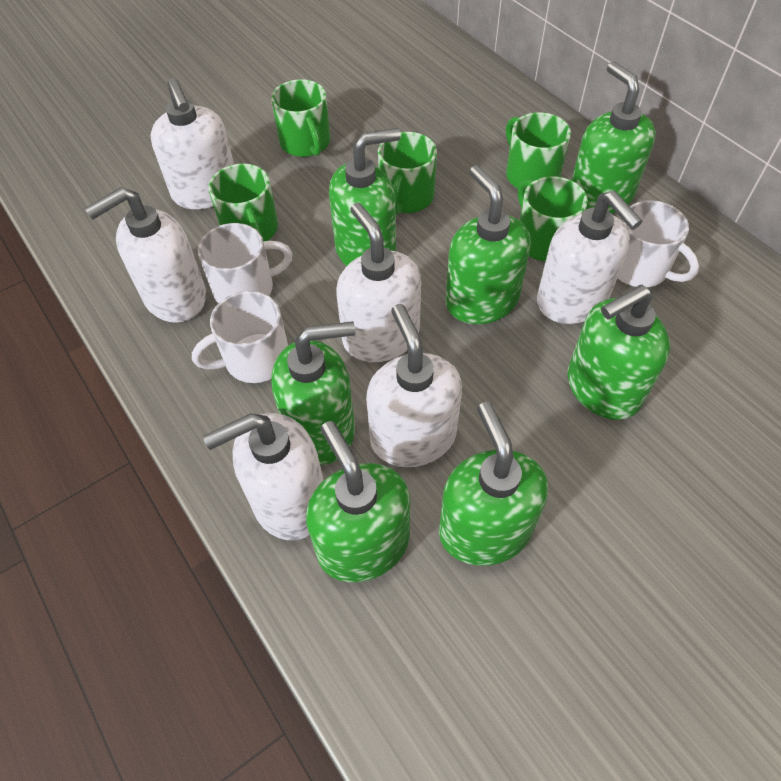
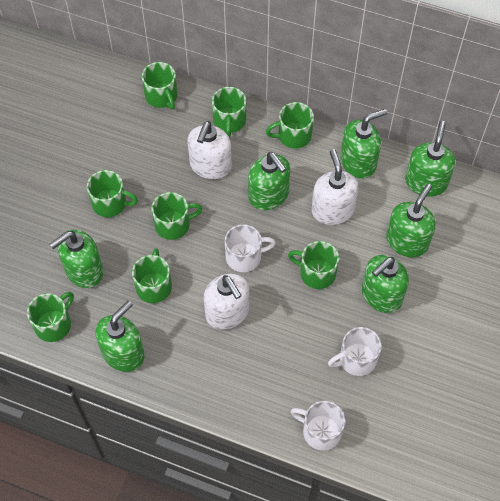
green mug: 5 -> 8
white soap dispenser: 6 -> 3

